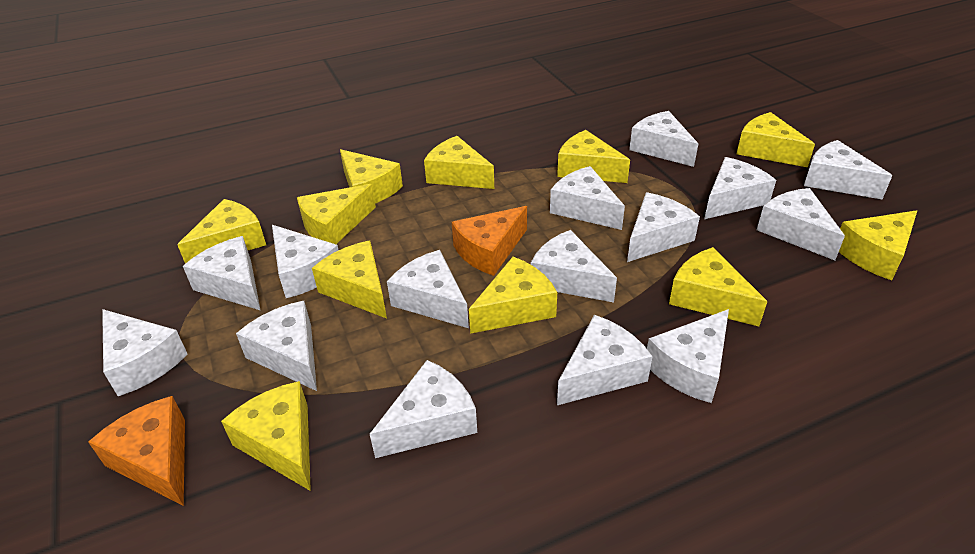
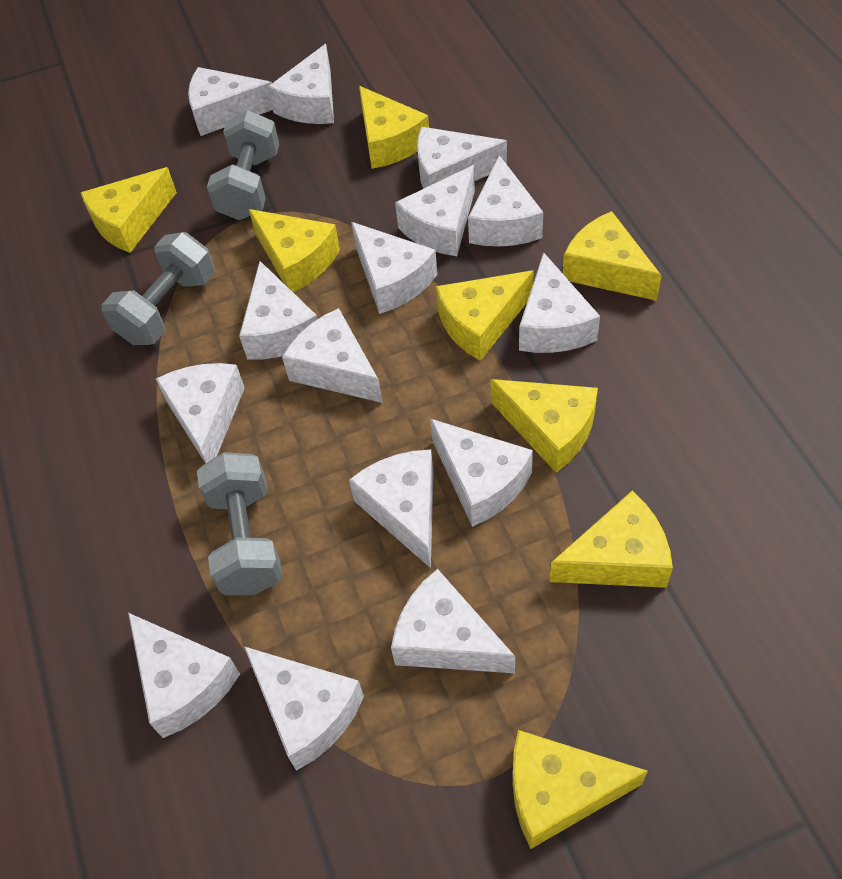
grey dumbbell: 0 -> 3
orange cheese: 2 -> 0
yellow cheese: 11 -> 8

